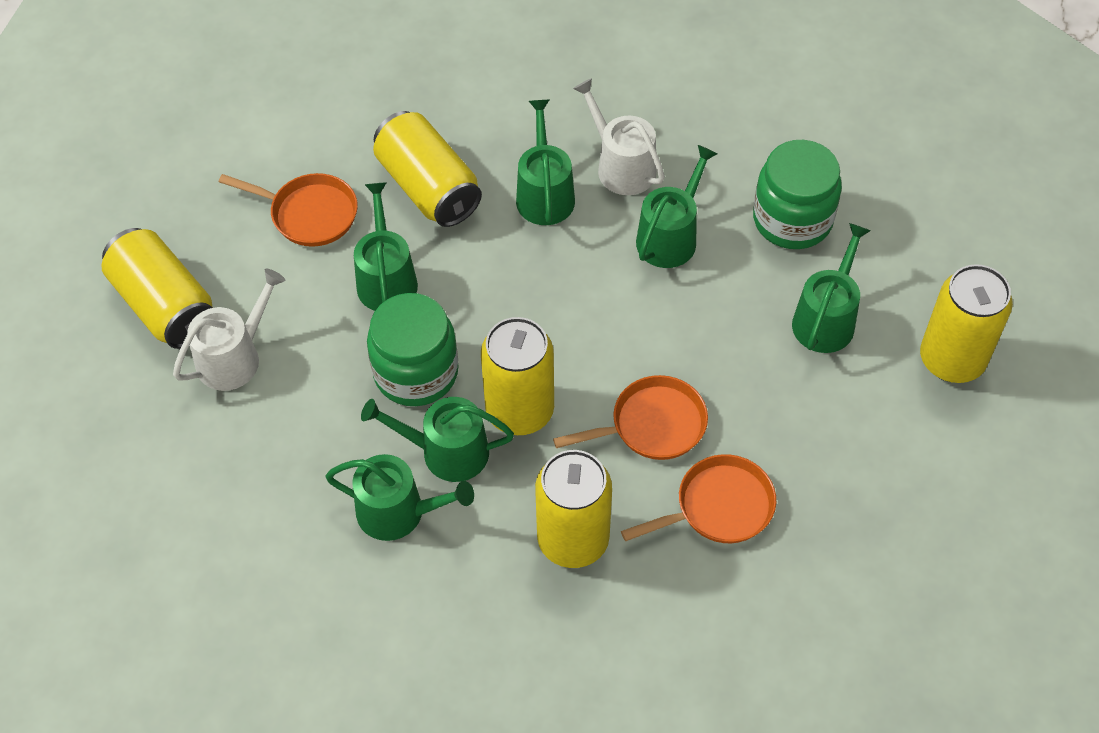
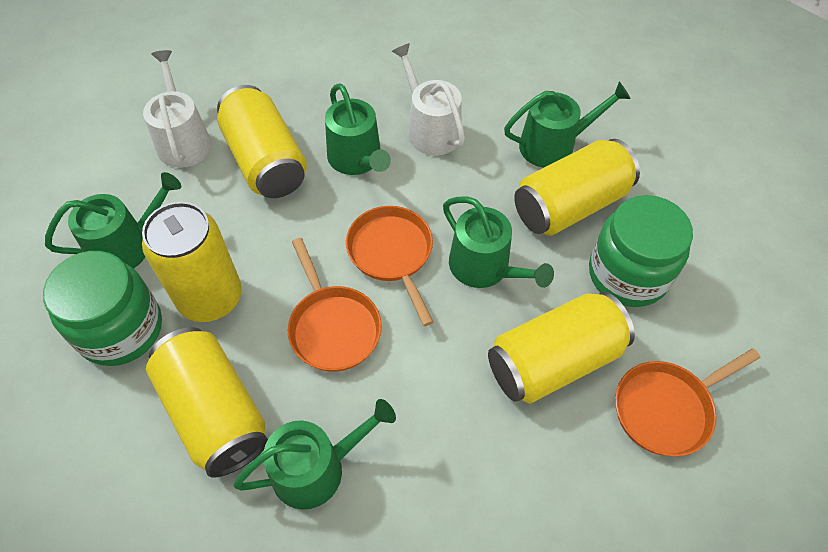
green watering can: 6 -> 5

